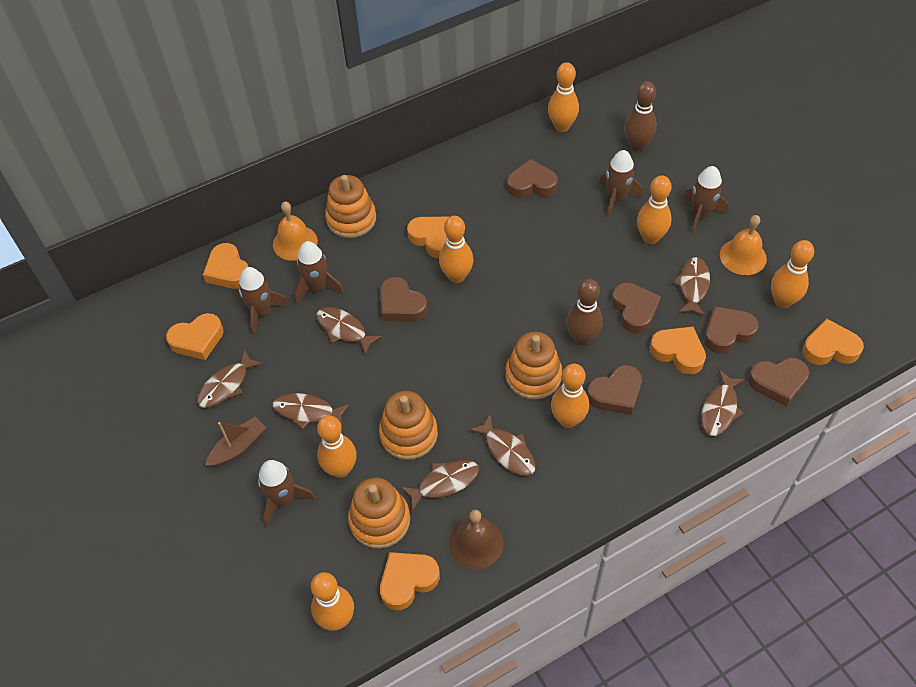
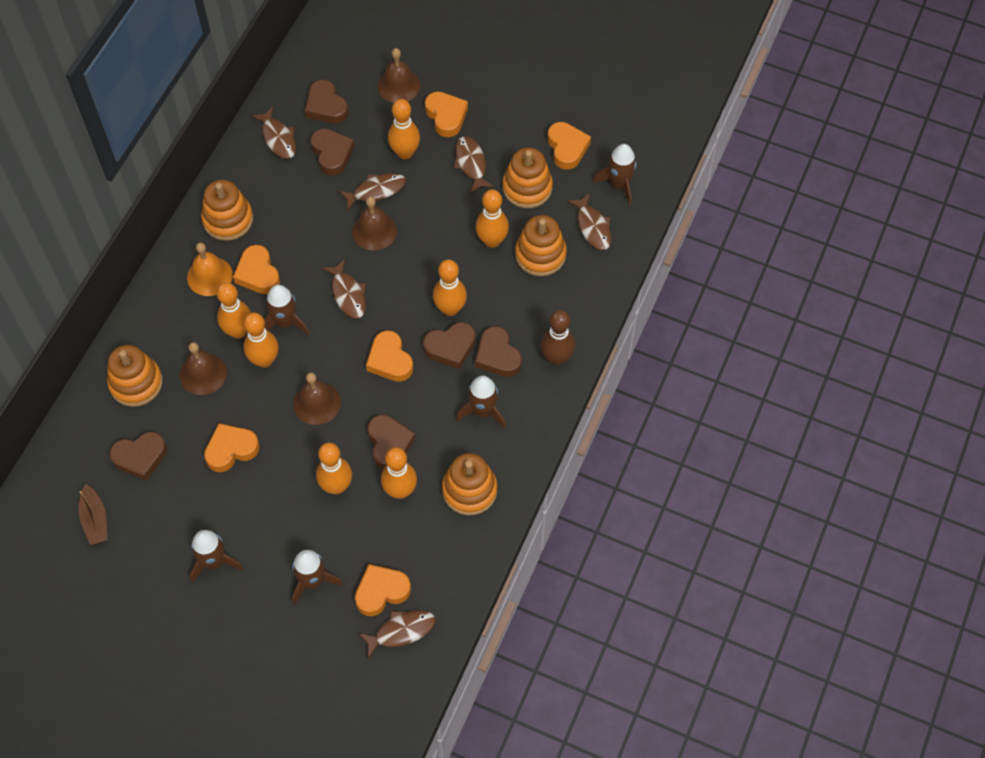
brown bell: 1 -> 4
brown bowling pin: 2 -> 1
brown fish: 7 -> 6
orange bell: 2 -> 1
orange stacking toy: 4 -> 5

